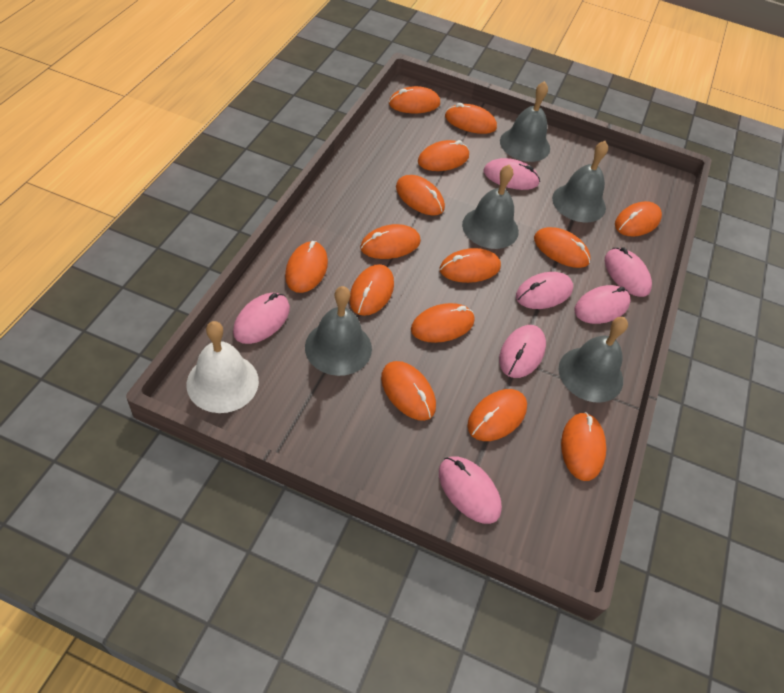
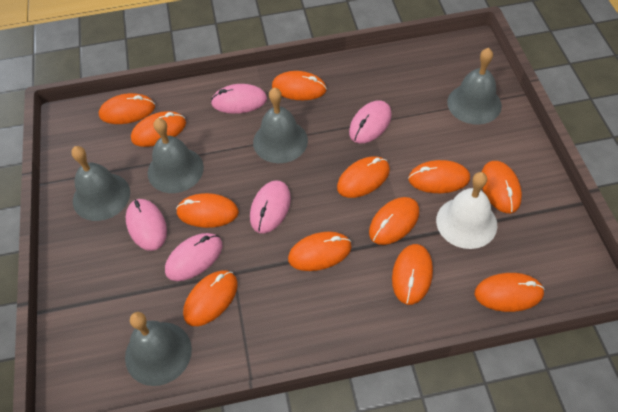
orange mouse: 14 -> 12
pink mouse: 7 -> 5

